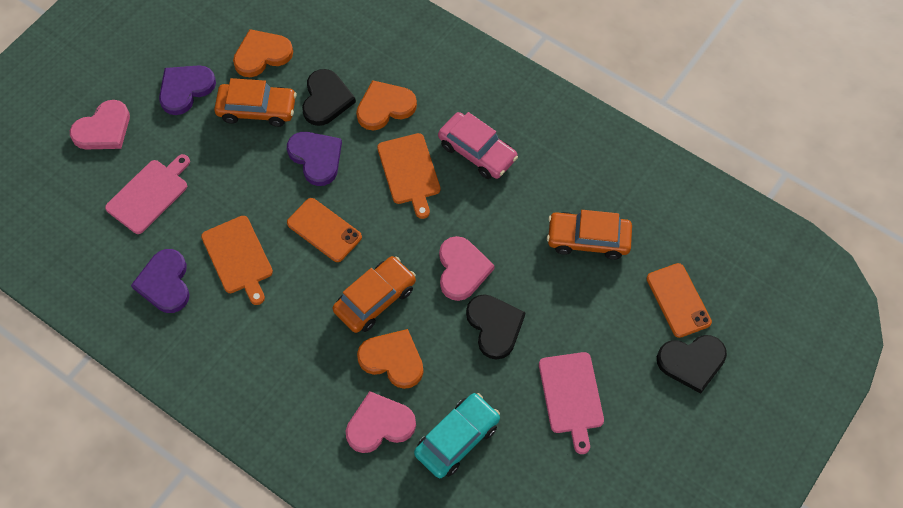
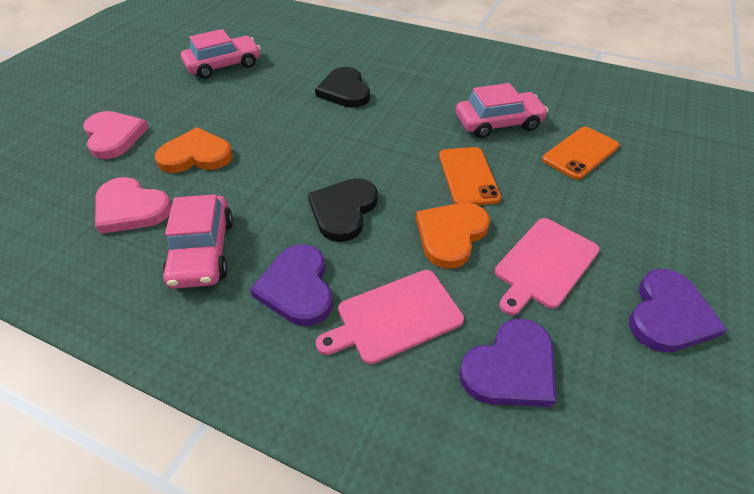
black heart: 3 -> 2
orange car: 3 -> 0
orange cutting board: 2 -> 0
orange heart: 3 -> 2
pink car: 1 -> 3
pink heart: 3 -> 2
turquoise car: 1 -> 0

